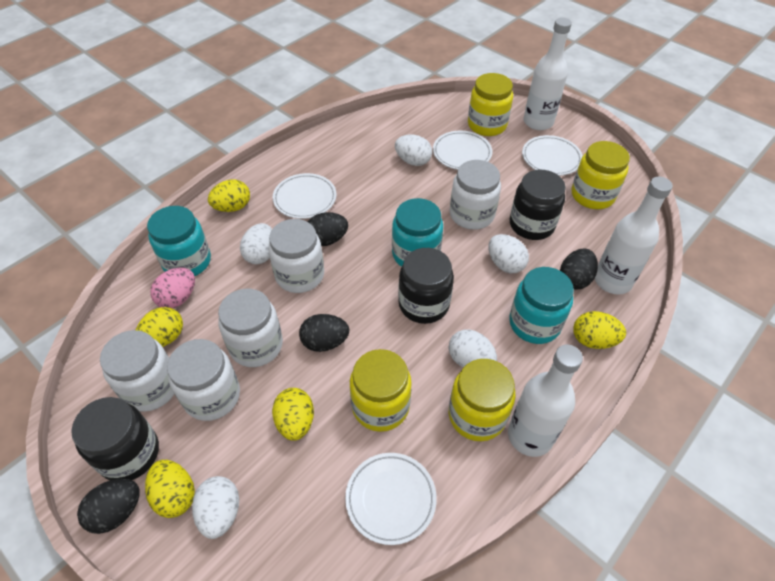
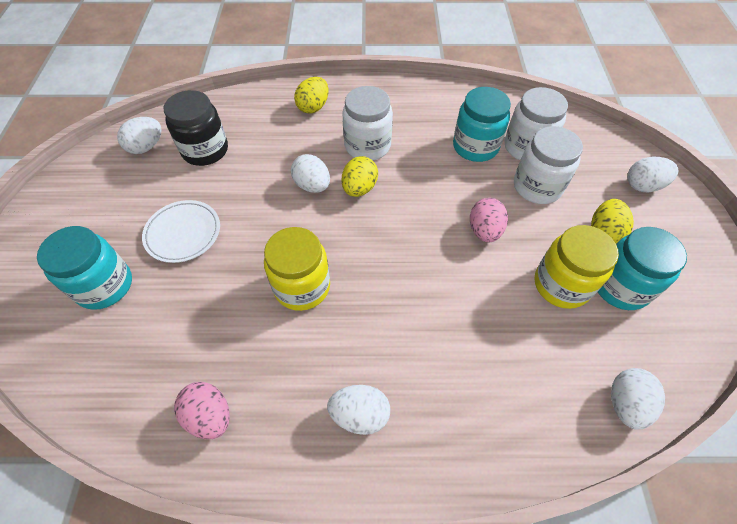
black egg: 4 -> 0
black jar: 3 -> 1
pink egg: 1 -> 2
white bottle: 3 -> 0
white jar: 5 -> 3
white plate: 4 -> 1
yellow egg: 5 -> 3
yellow jar: 4 -> 2

